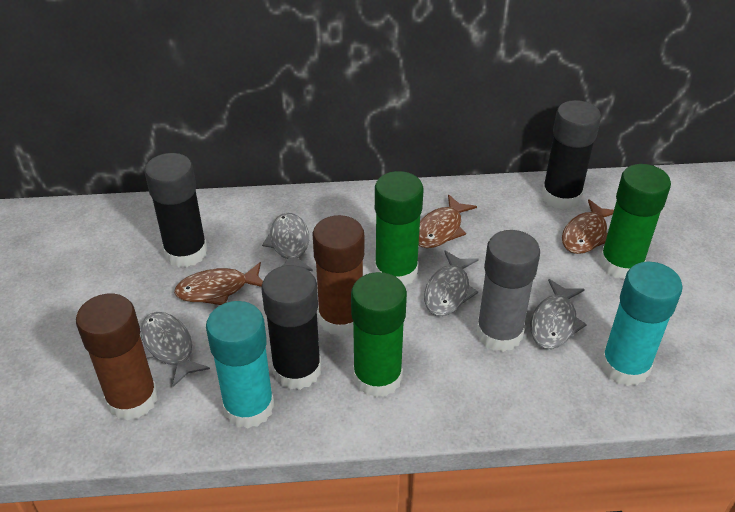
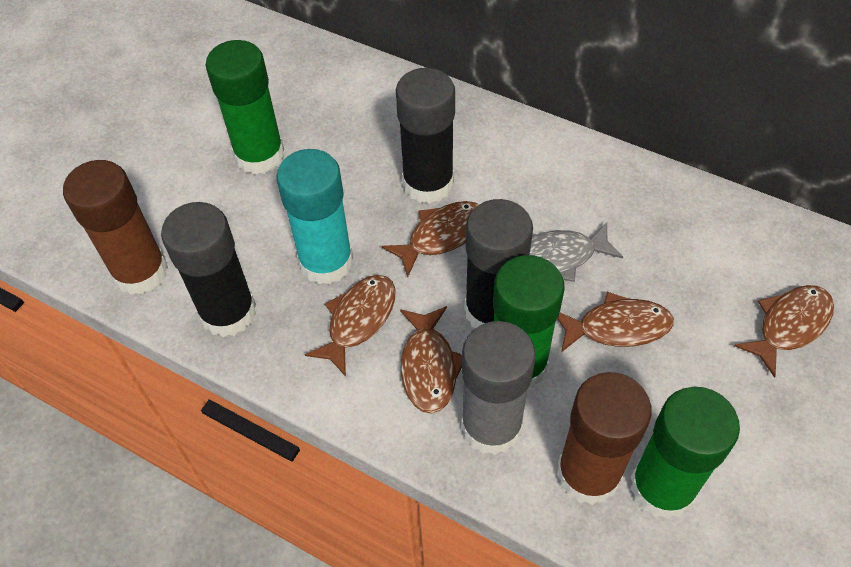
brown fish: 3 -> 5
grey fish: 4 -> 1
turquoise glue stick: 2 -> 1

